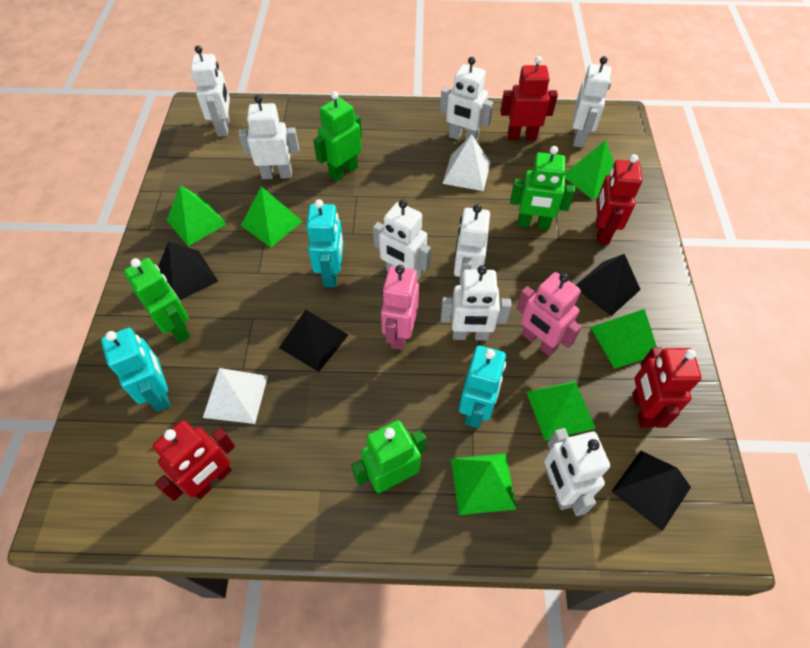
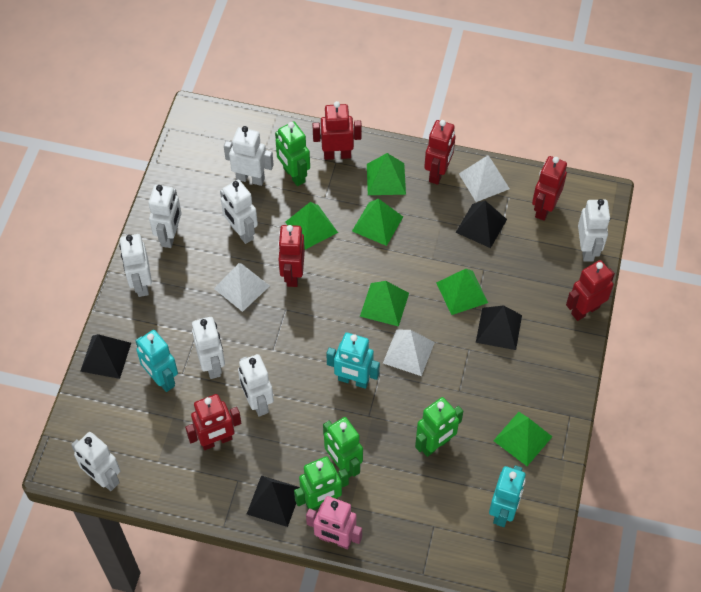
pink robot: 2 -> 1
red robot: 4 -> 6
white pyramid: 2 -> 3

